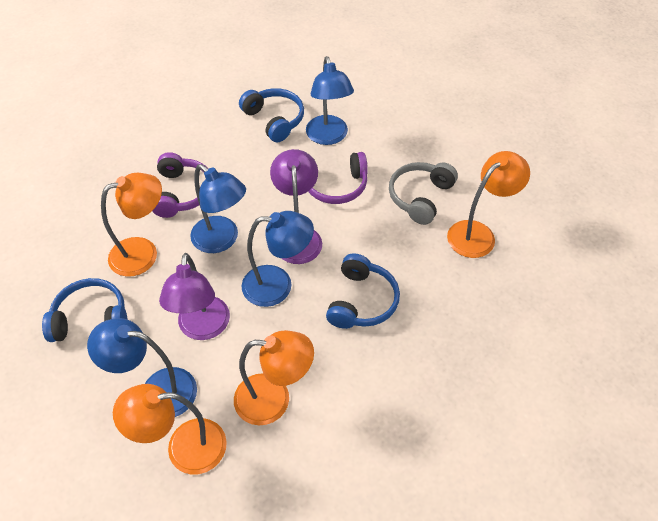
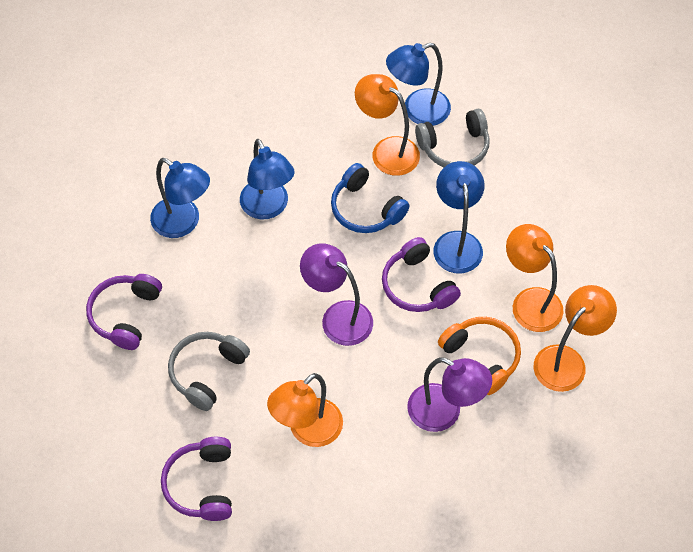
blue headphones: 3 -> 1
grey headphones: 1 -> 2
orange headphones: 0 -> 1
purple headphones: 2 -> 3

